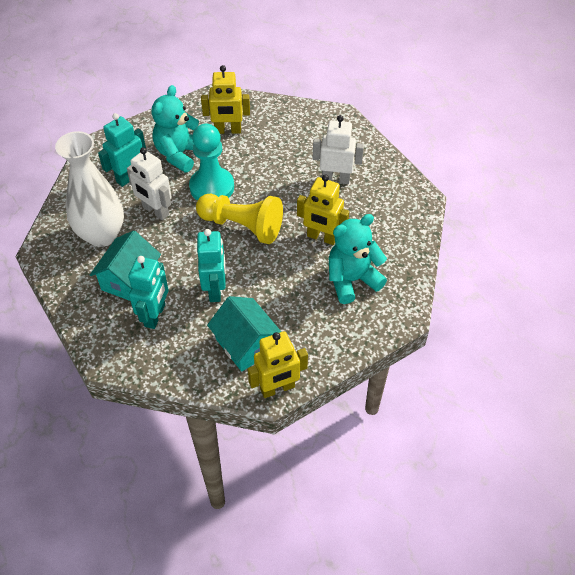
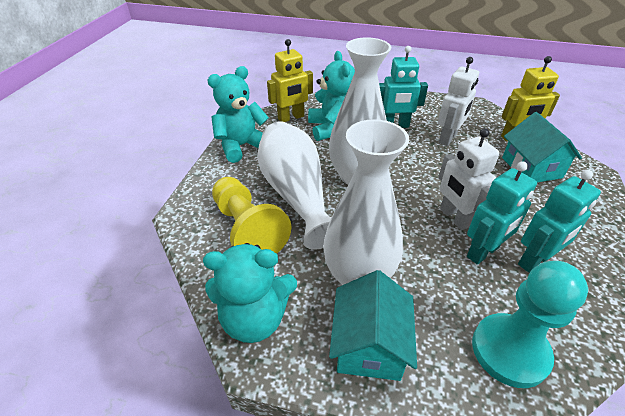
turquoise teddy bear: 2 -> 3
white vase: 1 -> 3
yellow robot: 3 -> 2

